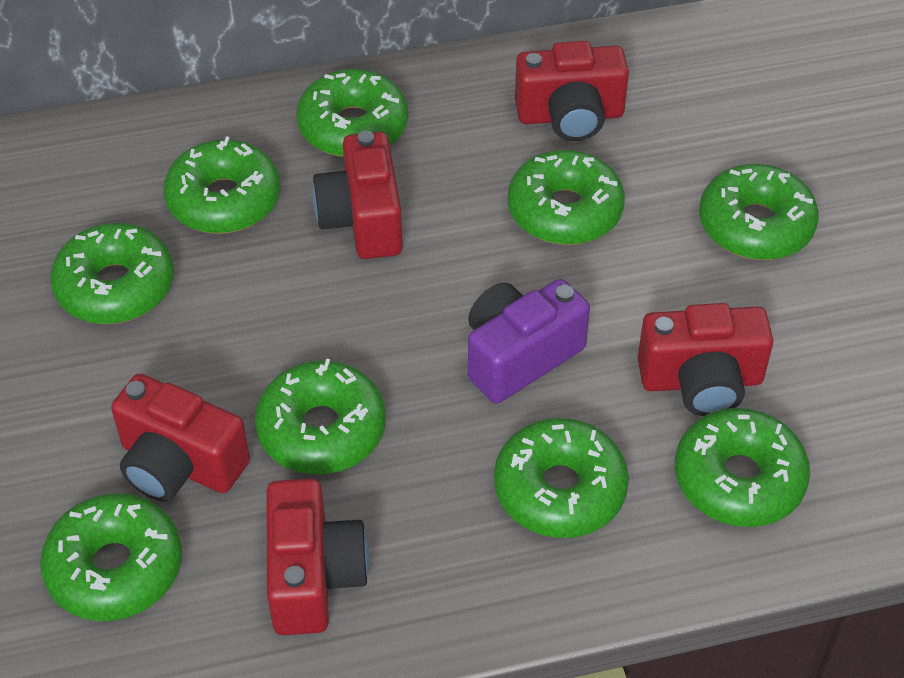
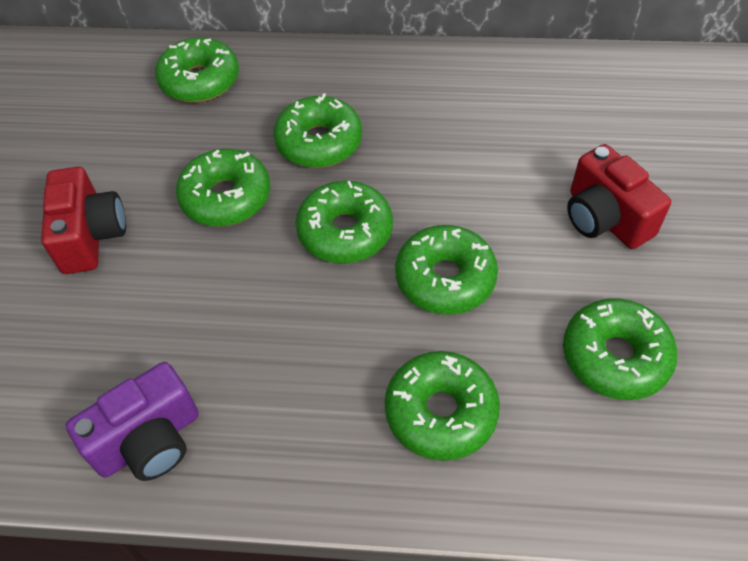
green donut: 9 -> 7
red camera: 5 -> 2

